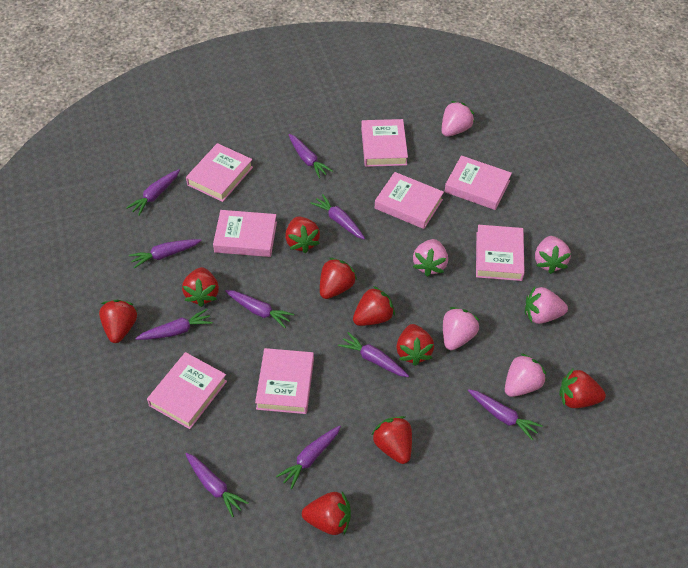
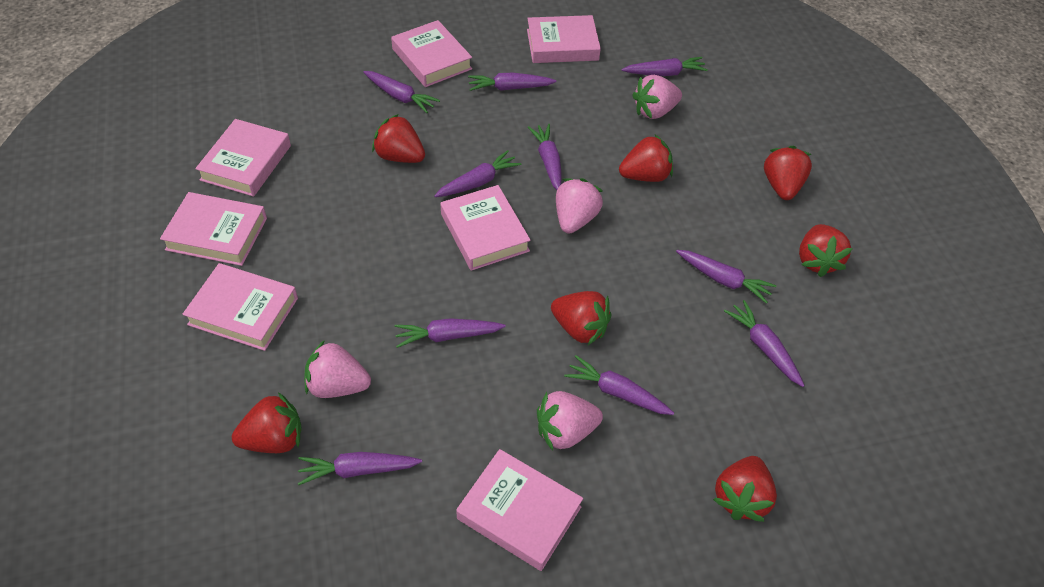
pink book: 8 -> 7
pink strawberry: 6 -> 4
red strawberry: 9 -> 7

